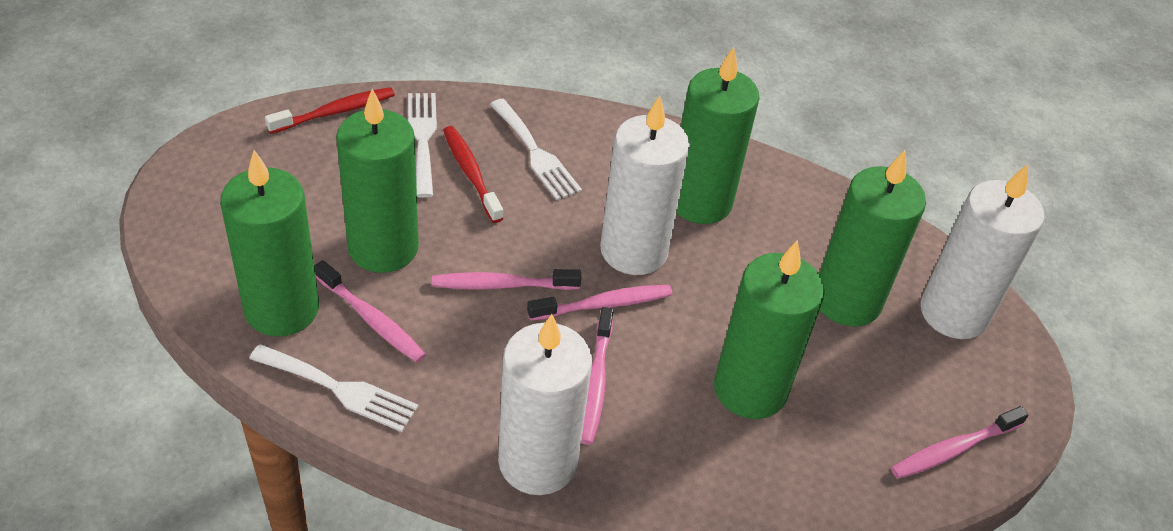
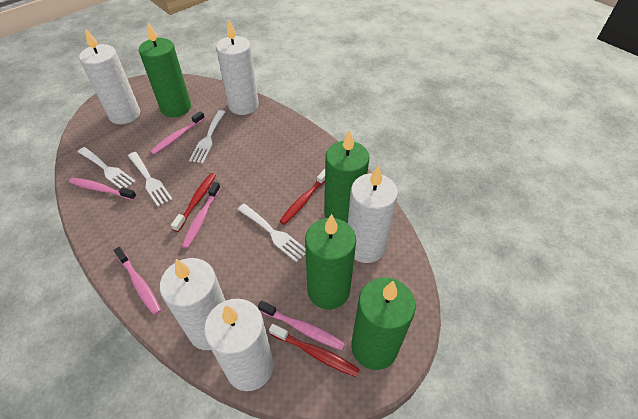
green candle: 5 -> 4
red toothbrush: 2 -> 3
white candle: 3 -> 5
white fork: 3 -> 4

